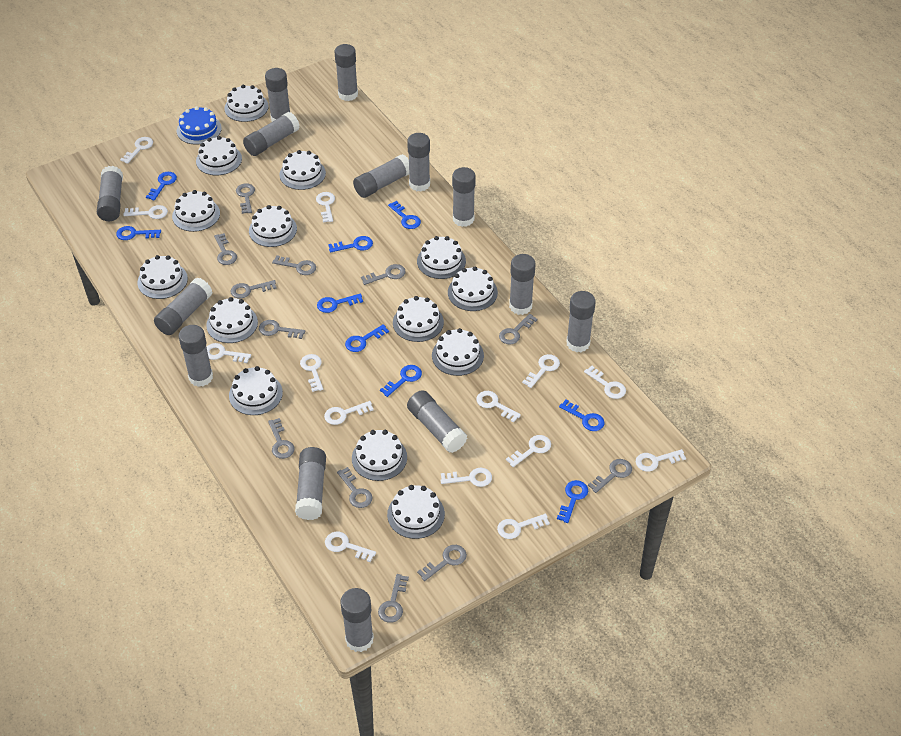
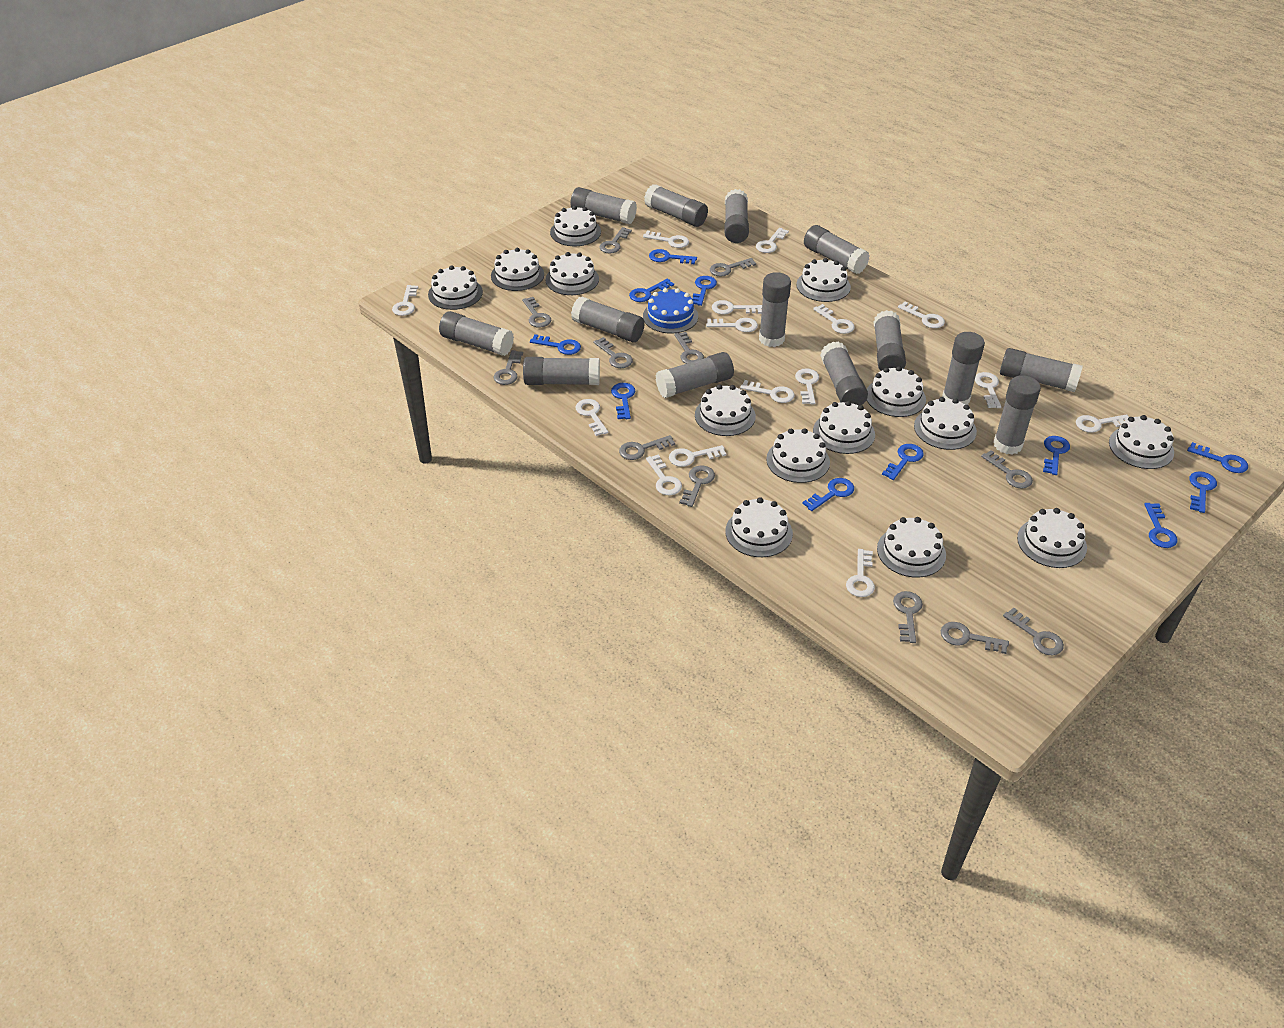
blue key: 9 -> 11
white key: 14 -> 15

